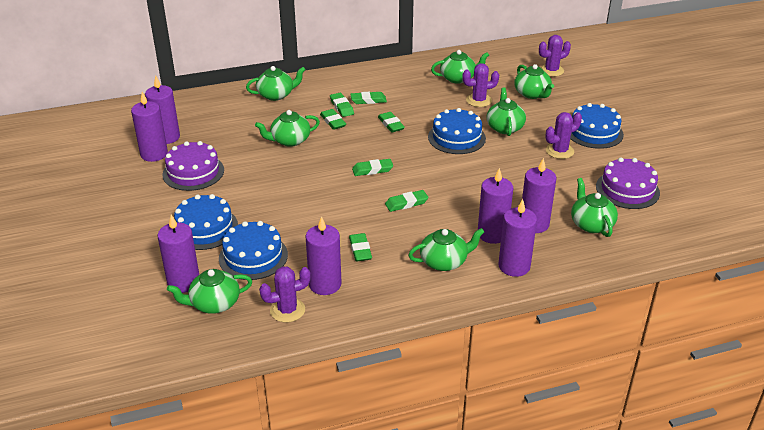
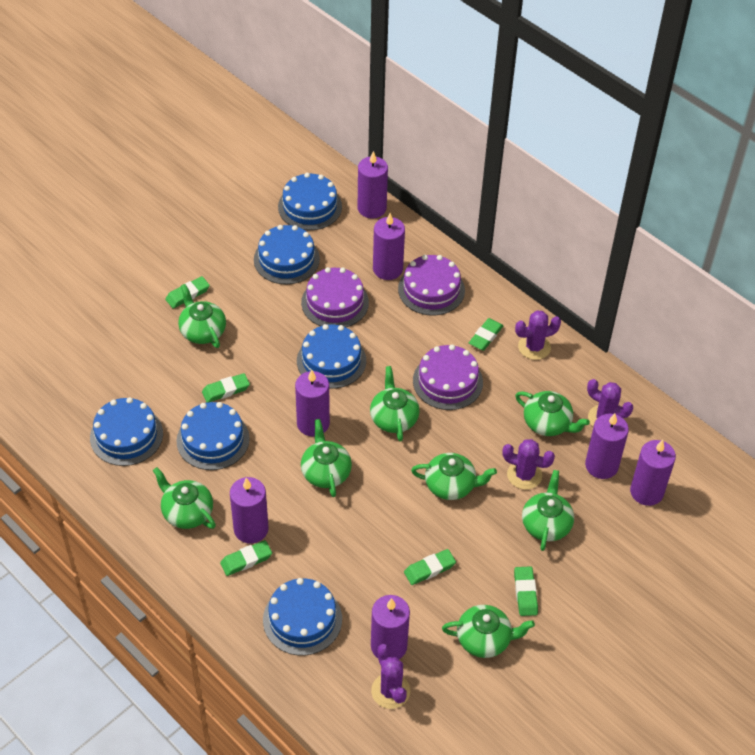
blue cake: 4 -> 6
green eraser: 7 -> 6
purple cake: 2 -> 3

